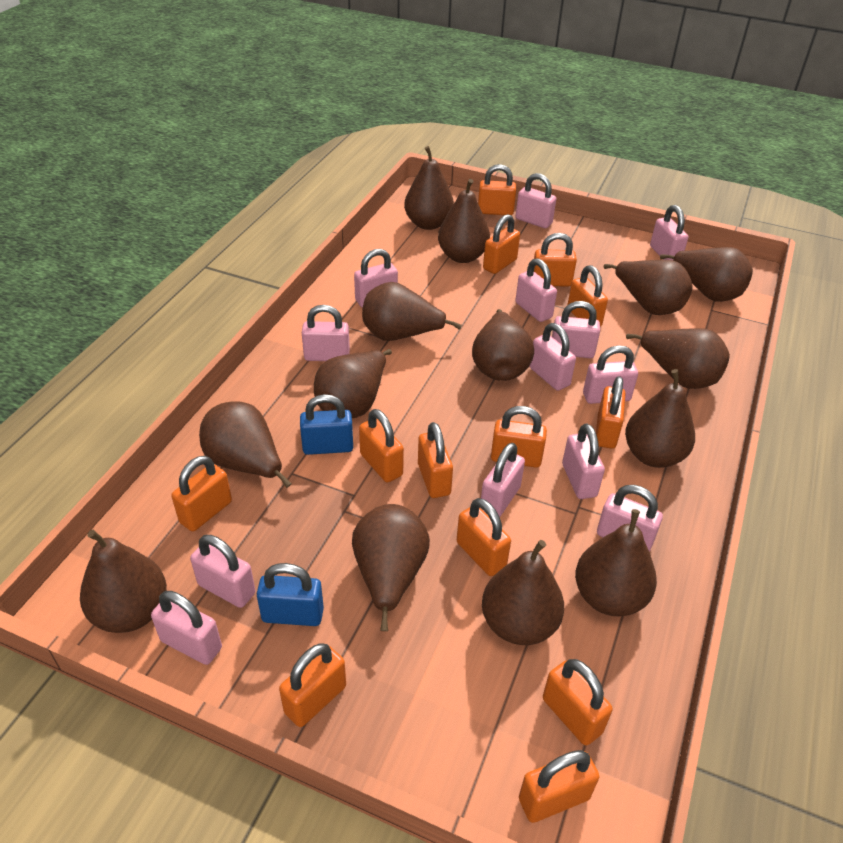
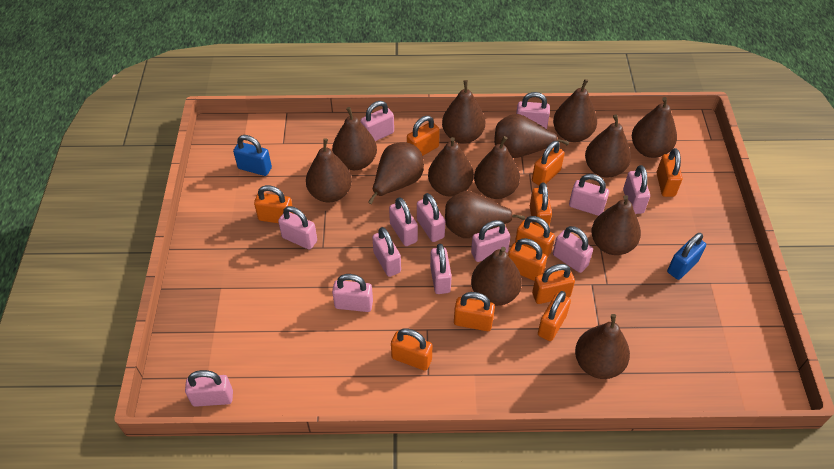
orange padlock: 13 -> 11

